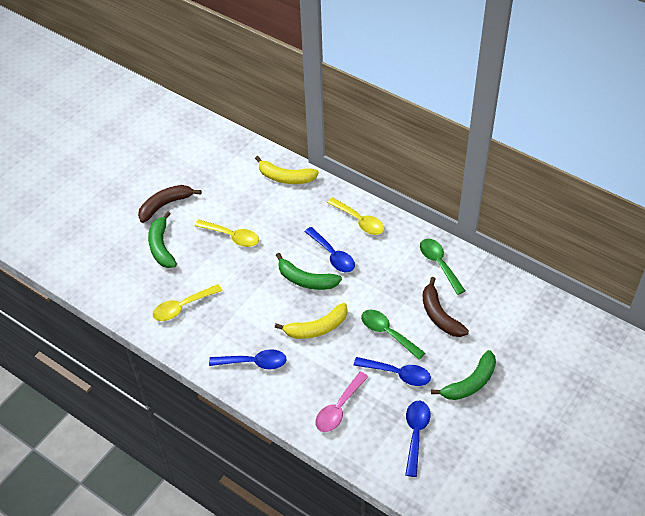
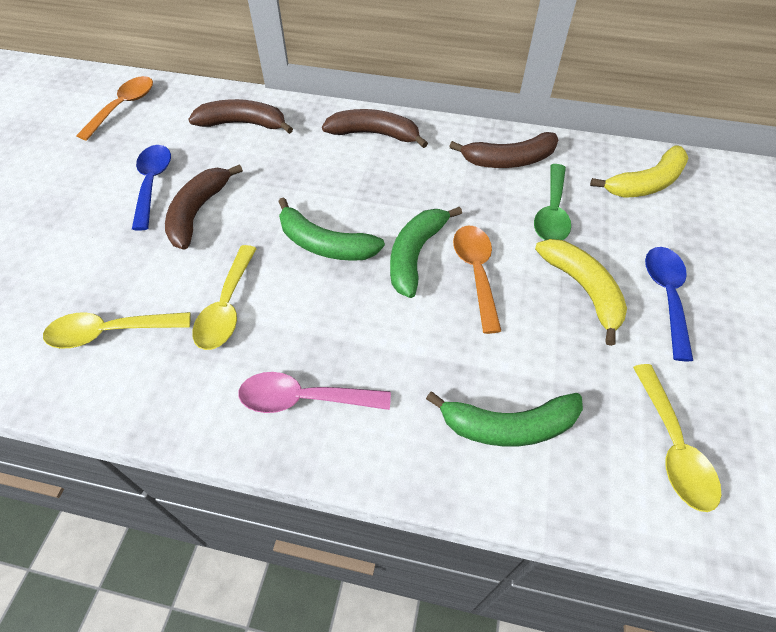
blue spoon: 4 -> 2
brown banana: 2 -> 4
green spoon: 2 -> 1
orange spoon: 0 -> 2

